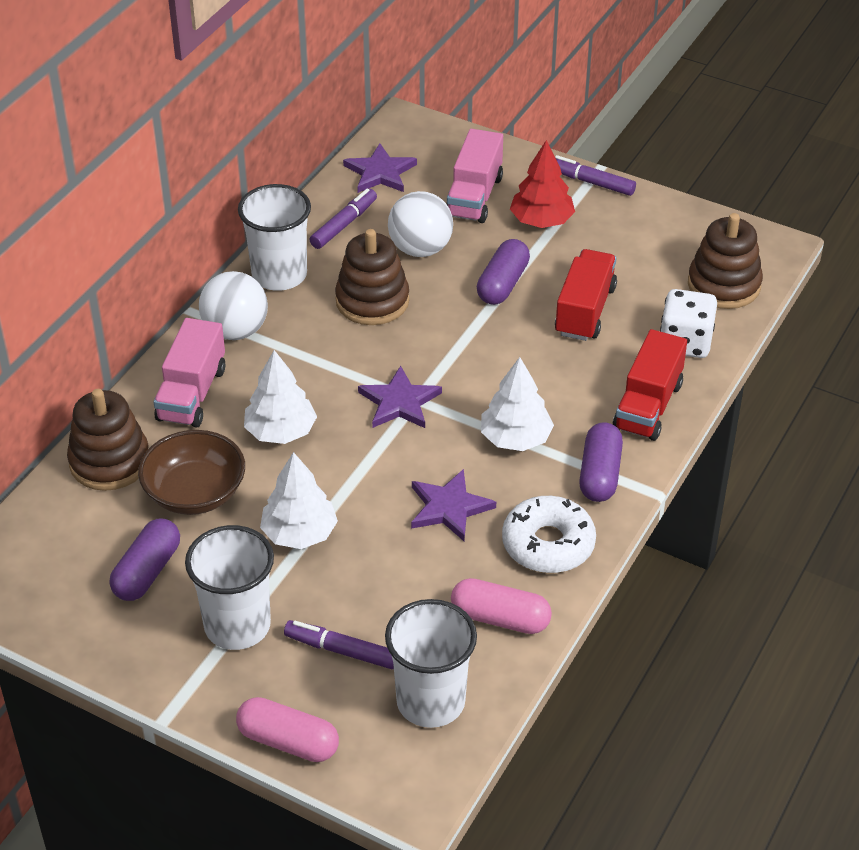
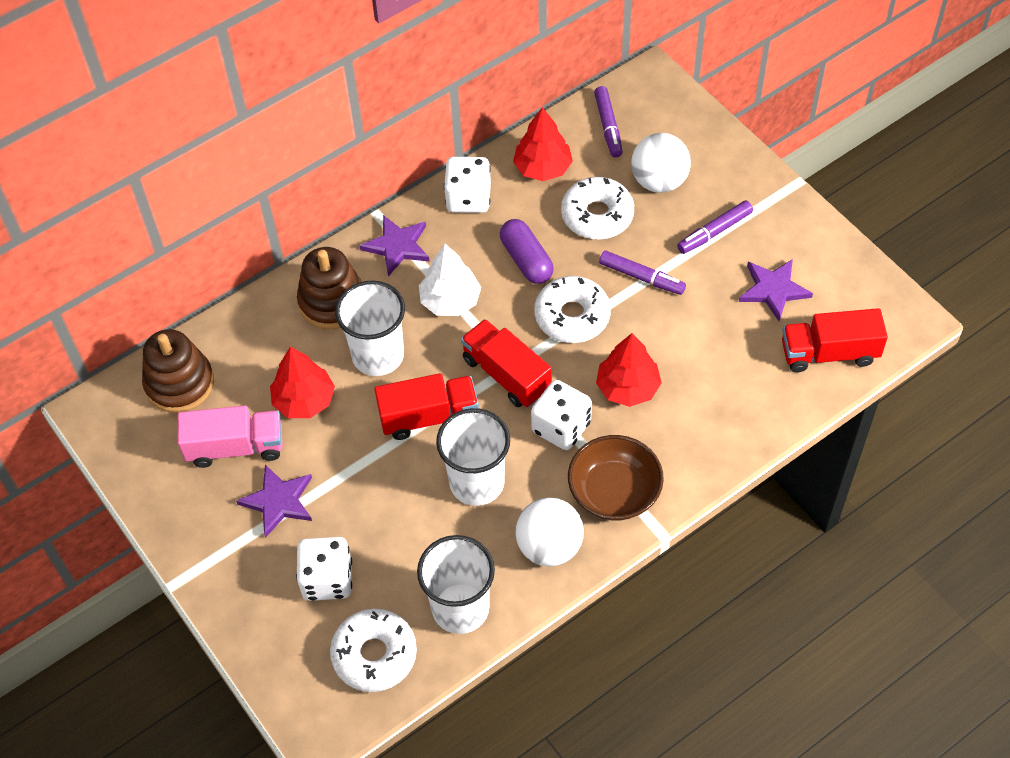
brown stacking toy: 3 -> 2
pink capsule: 2 -> 0
pink truck: 2 -> 1
purple capsule: 3 -> 1
red tree: 1 -> 3
red truck: 2 -> 3
white dice: 1 -> 3
white donut: 1 -> 3
white tree: 3 -> 1

